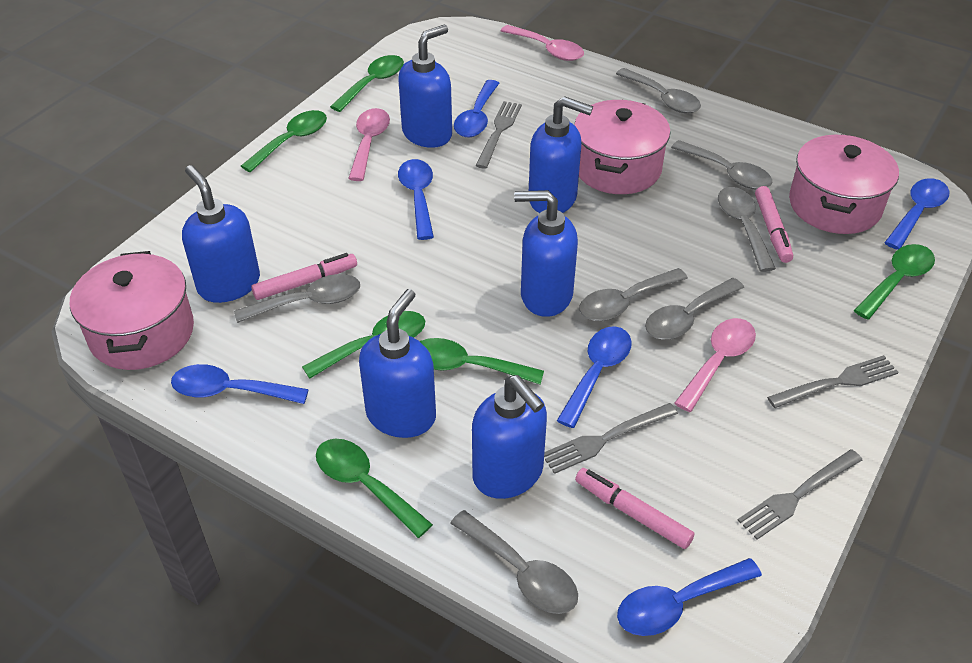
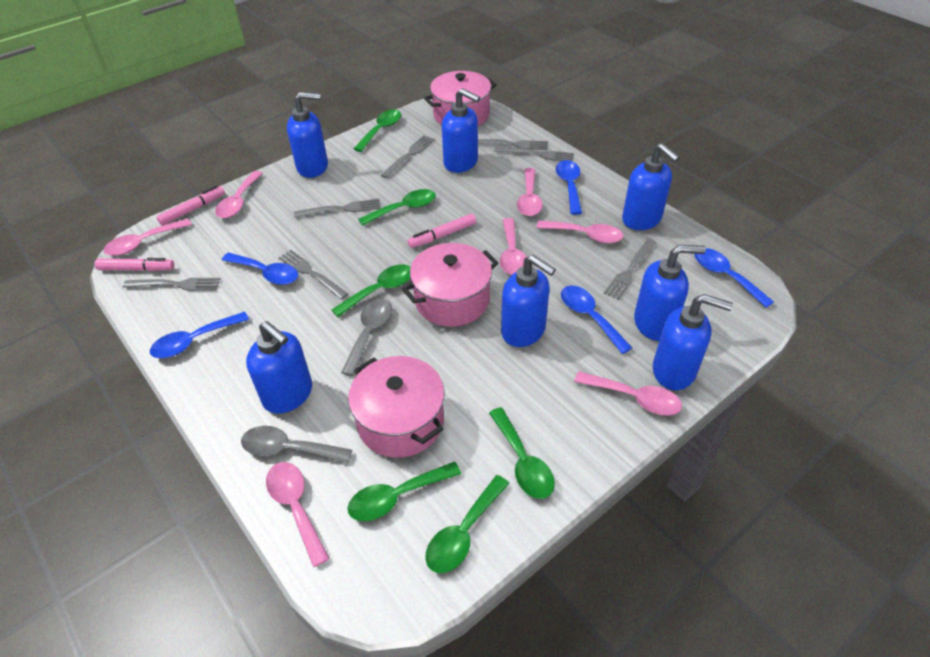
blue soap dispenser: 6 -> 7
blue spoon: 6 -> 5
grey fork: 4 -> 7
grey spoon: 7 -> 2
pink spoon: 3 -> 7

